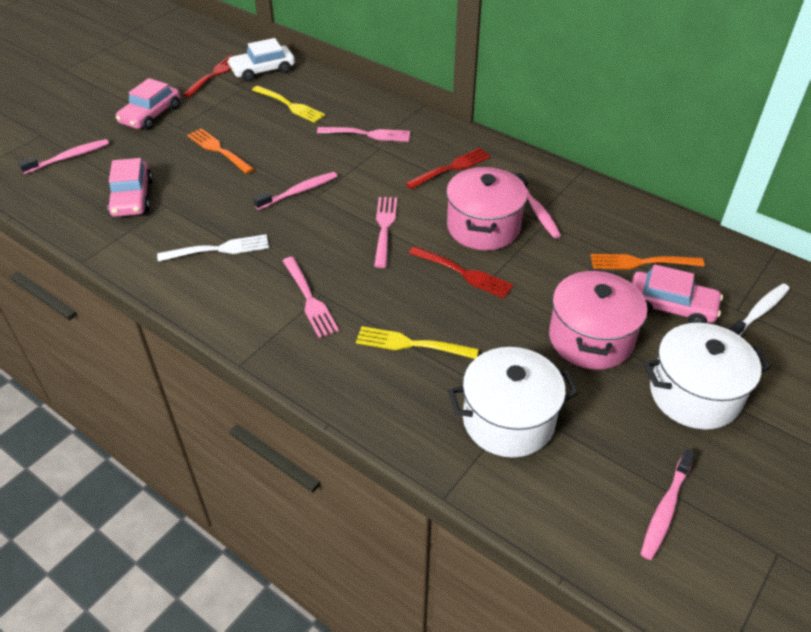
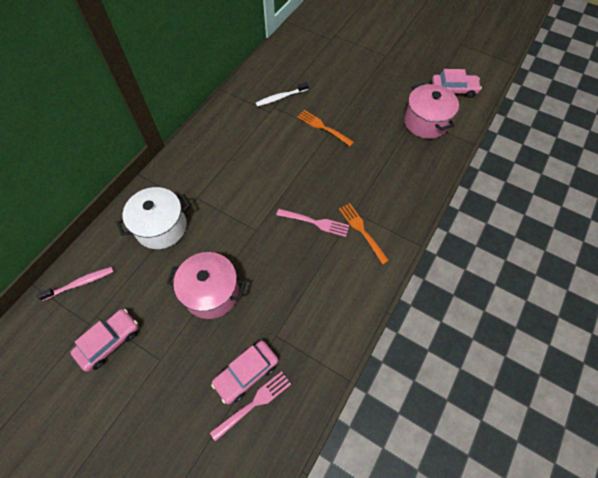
pink fork: 3 -> 2
pink toothbrush: 4 -> 1
red fork: 3 -> 0
white car: 1 -> 0
white fork: 1 -> 0
white pot: 2 -> 1
yellow fork: 2 -> 0

